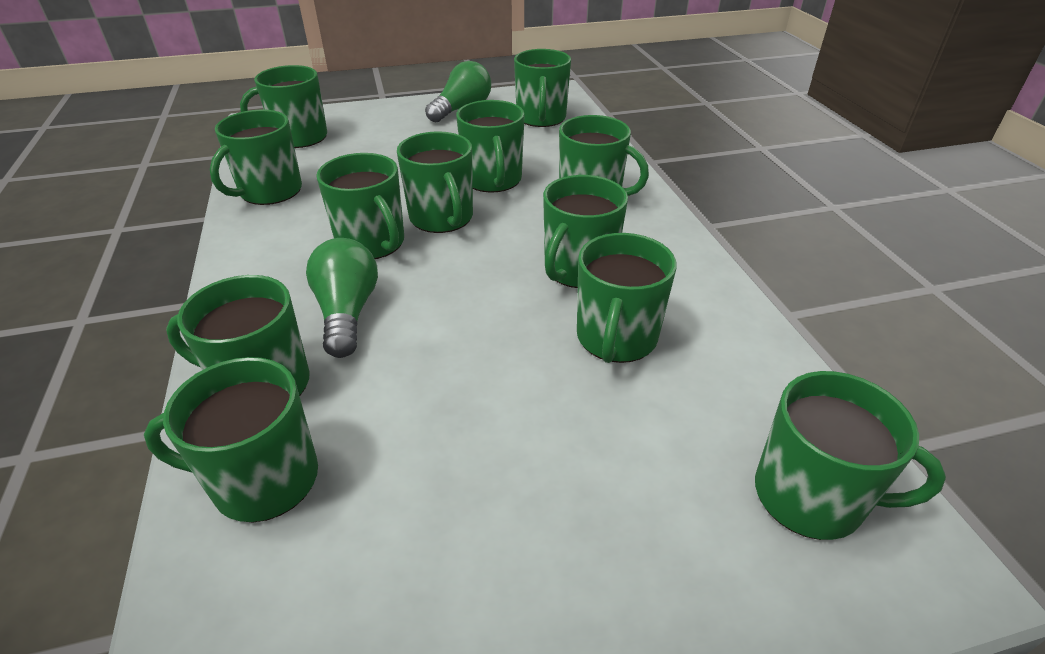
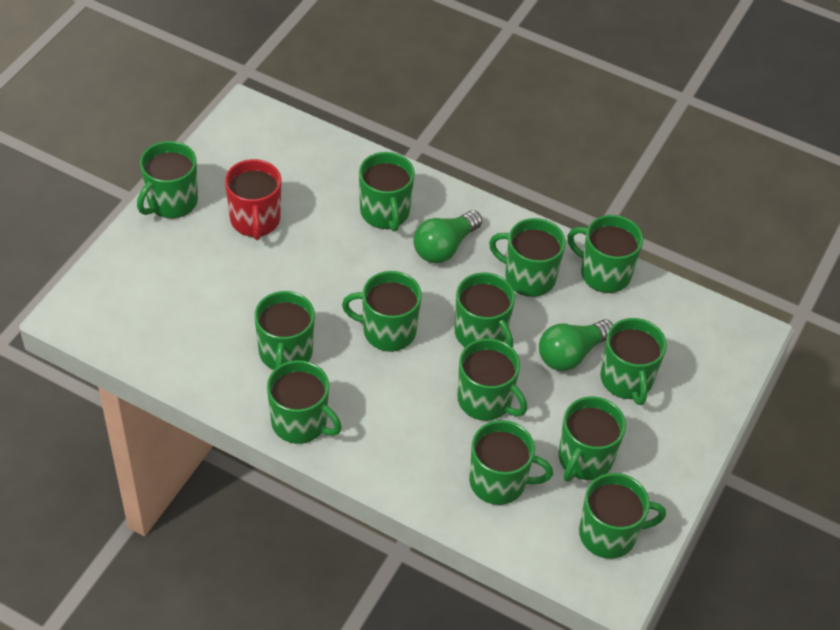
green mug: 12 -> 13
red mug: 0 -> 1

